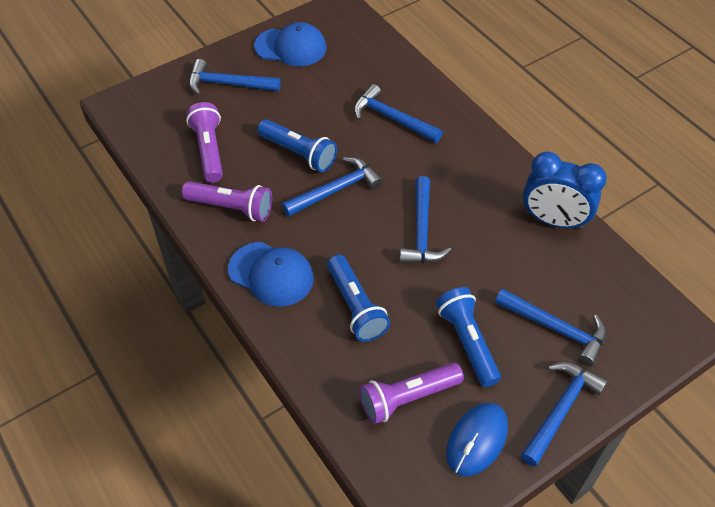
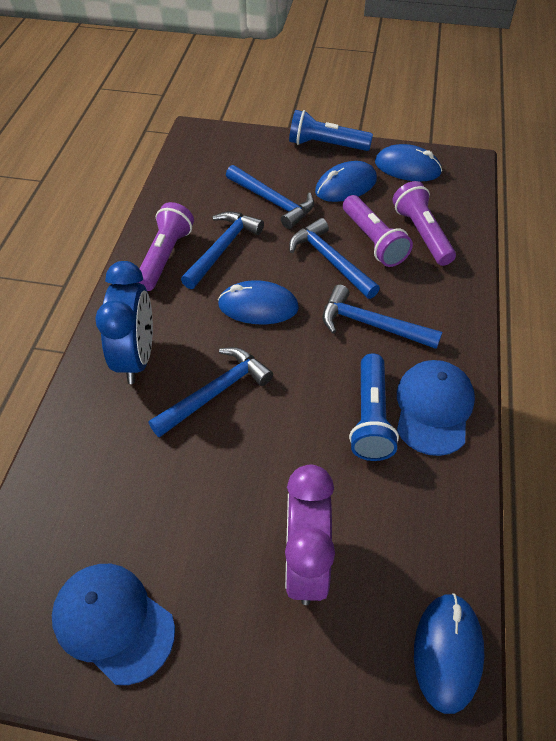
blue flashlight: 3 -> 2
blue hammer: 6 -> 5
blue mouse: 1 -> 4
purple clock: 0 -> 1

